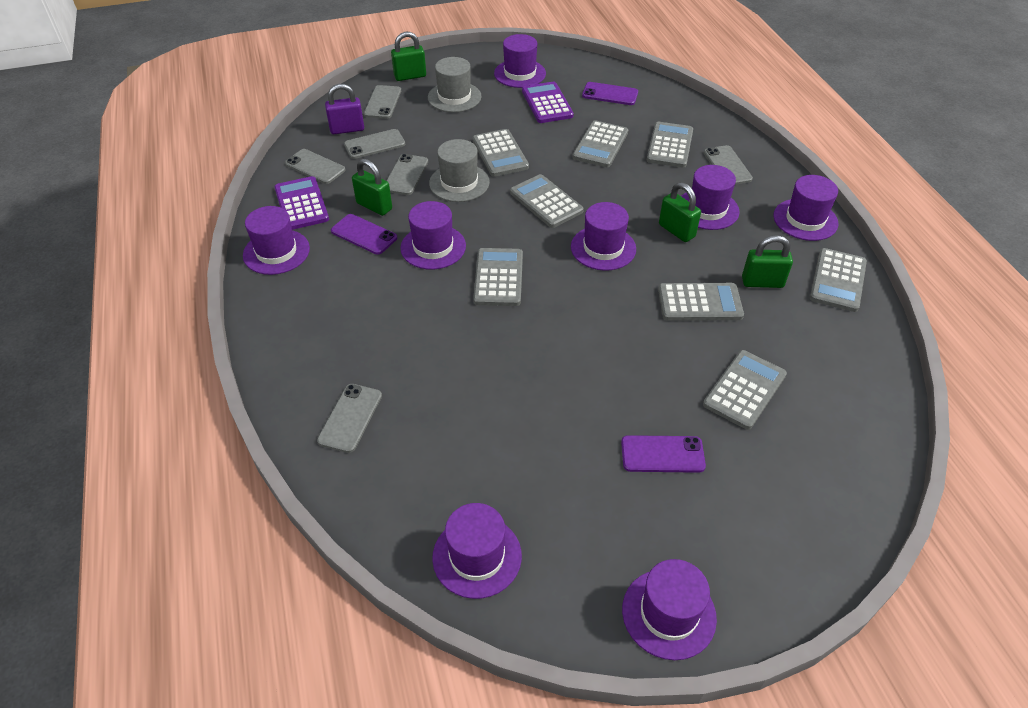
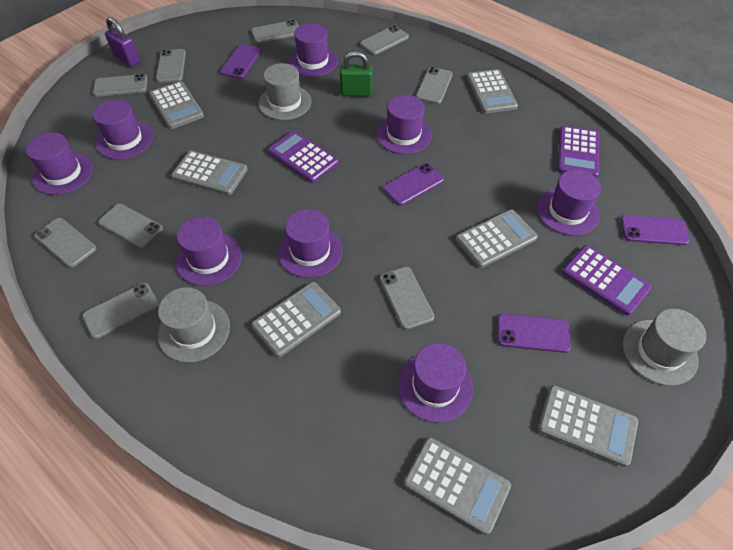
green padlock: 4 -> 1
grey calculator: 8 -> 7
grey hat: 2 -> 3
grey phone: 6 -> 9
purple calculator: 2 -> 3
purple phone: 3 -> 4

